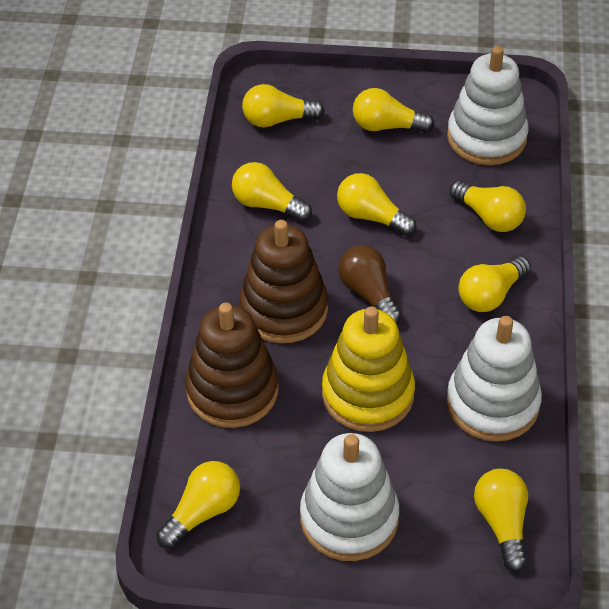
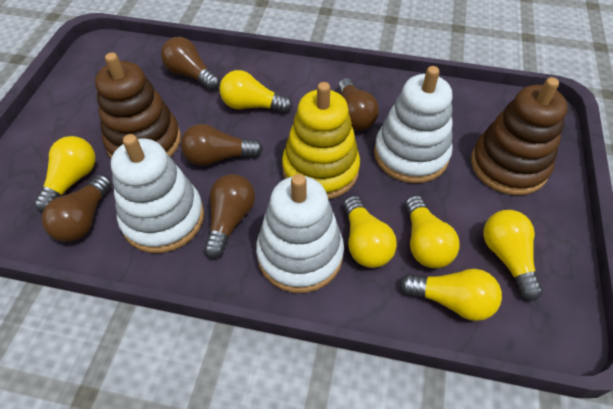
brown light bulb: 1 -> 5
yellow light bulb: 8 -> 6

